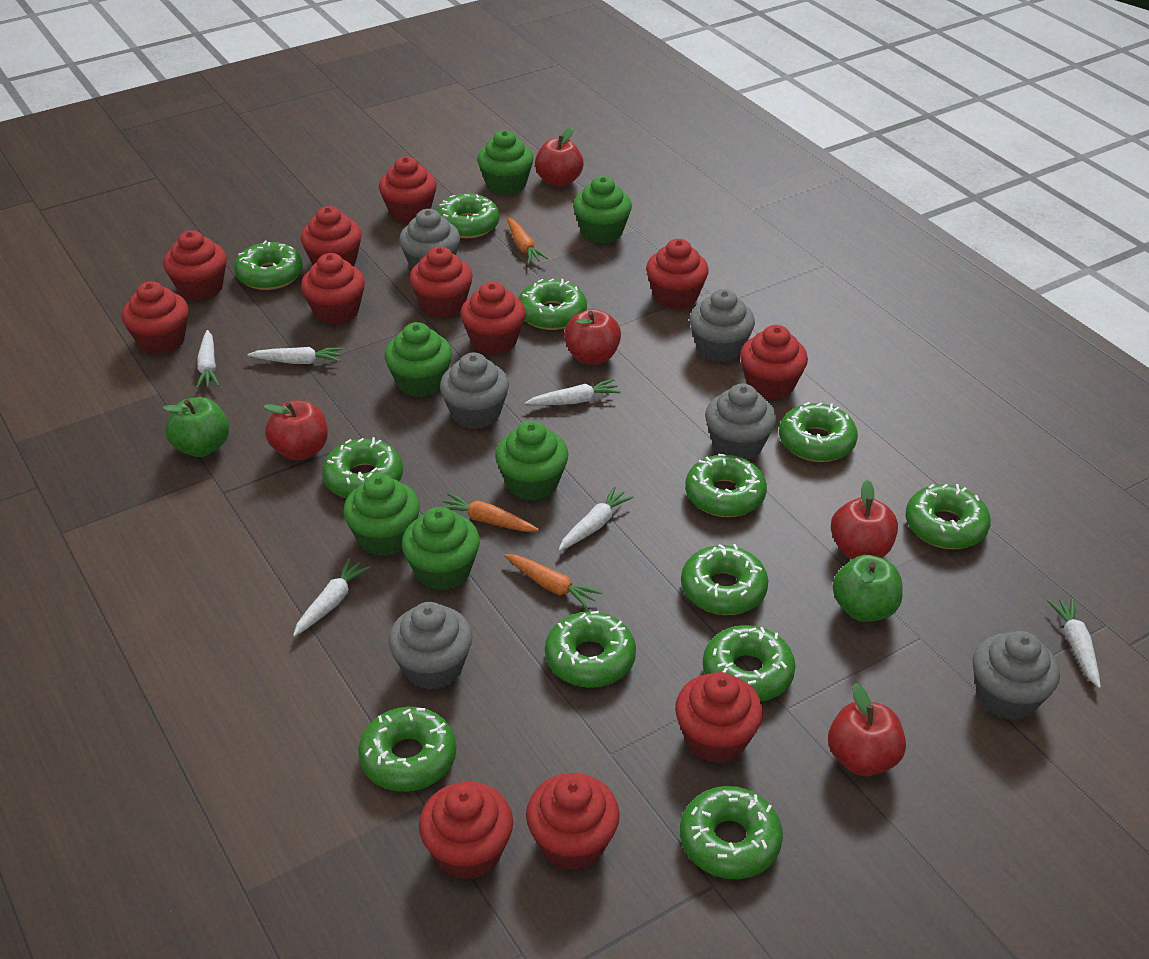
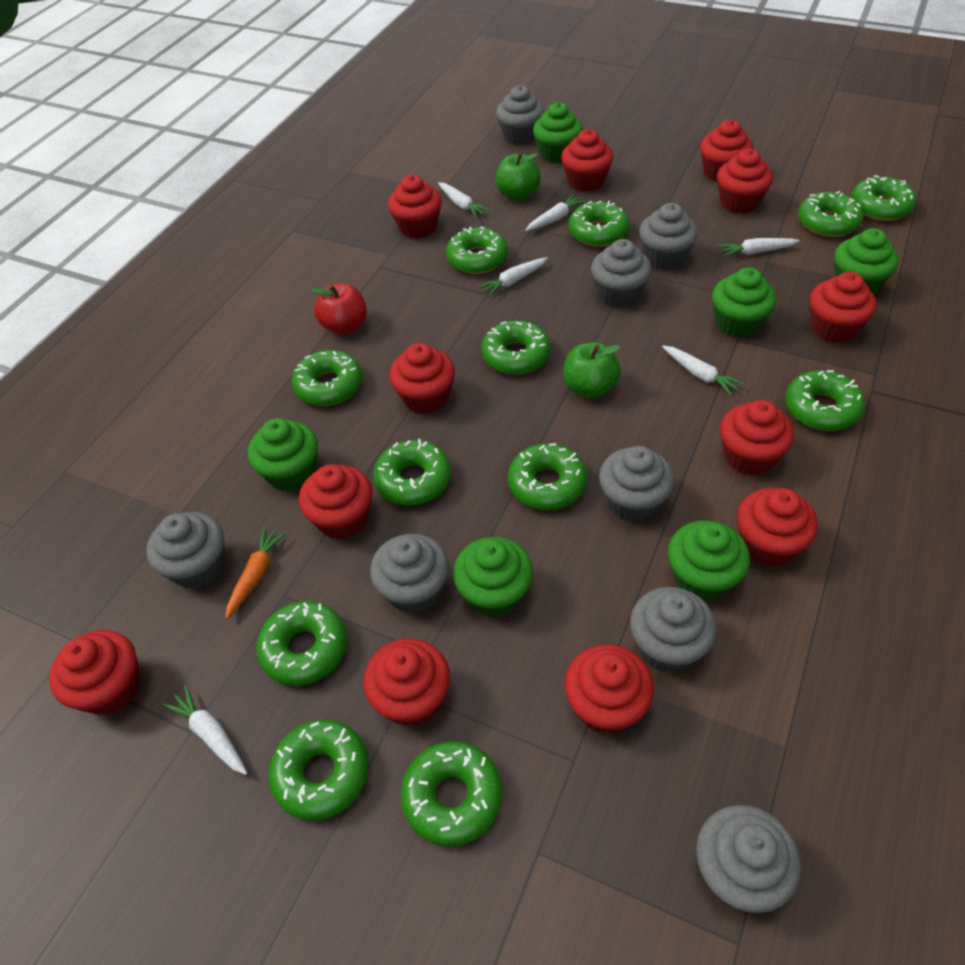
grey cupcake: 6 -> 8
orange carrot: 3 -> 1
red apple: 5 -> 1

